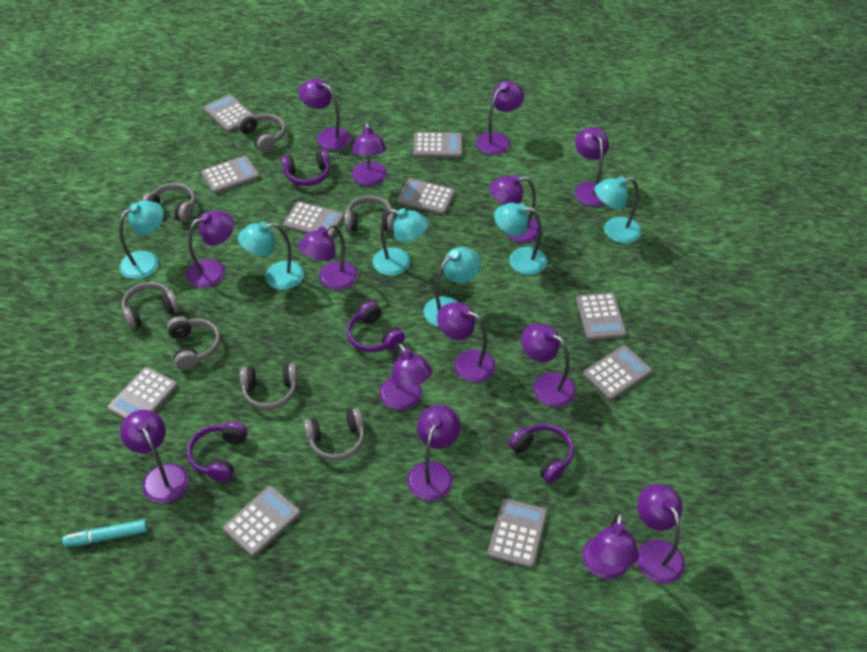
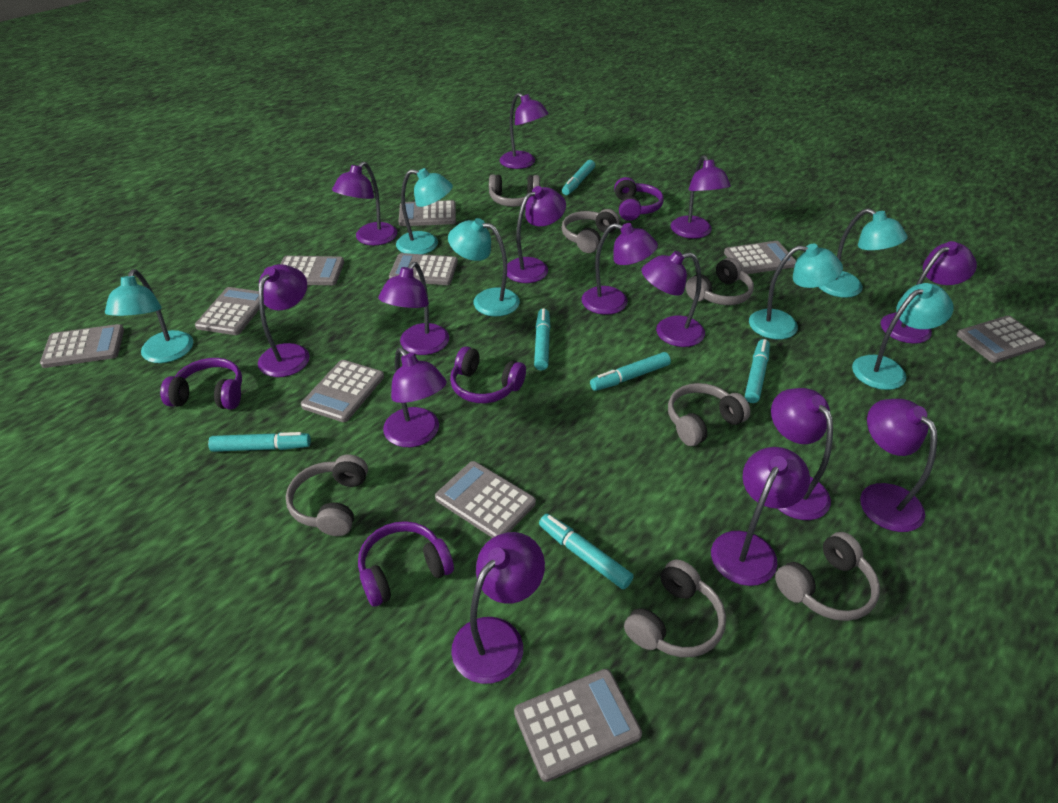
turquoise marker: 1 -> 6

